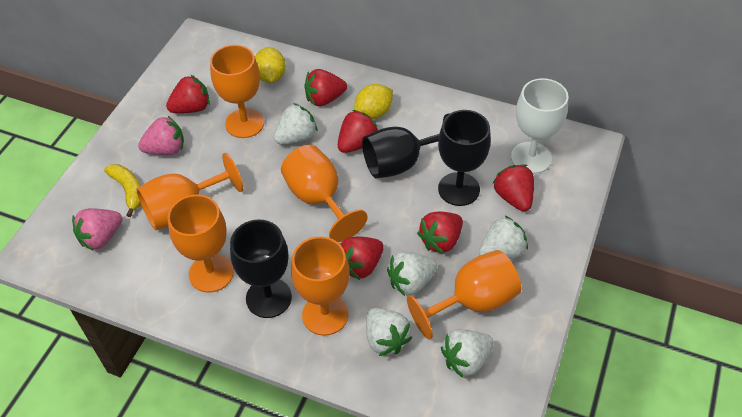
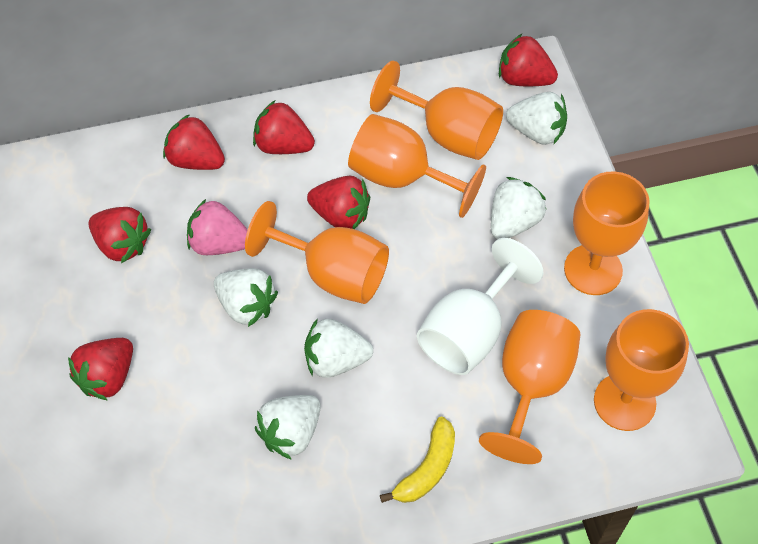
black goblet: 3 -> 0
pink strawberry: 2 -> 1
yellow lemon: 2 -> 0

